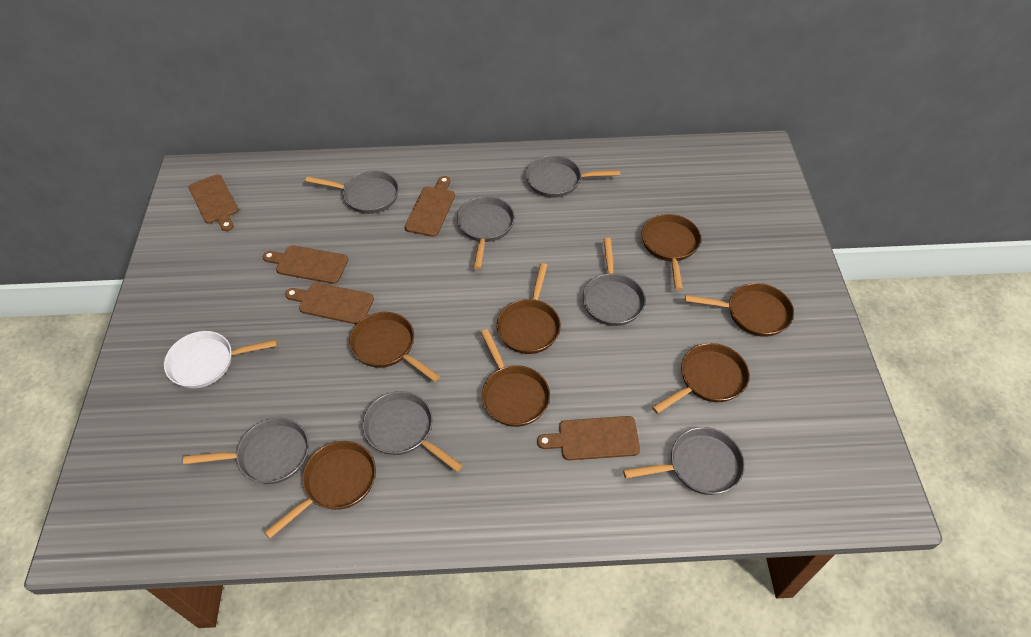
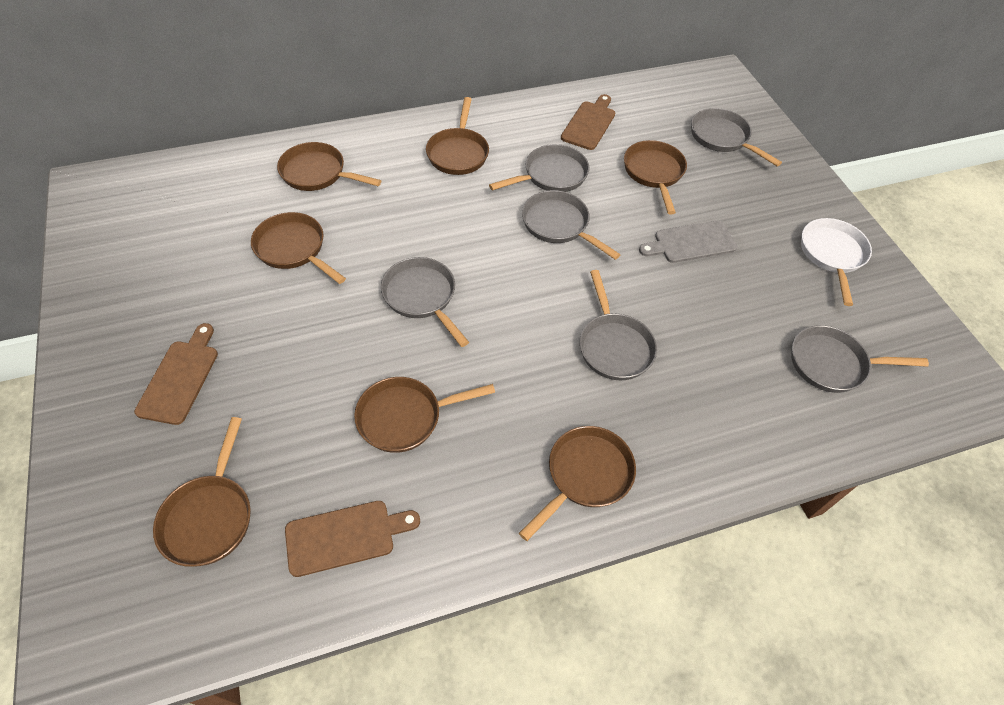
brown cutting board: 5 -> 3
grey cutting board: 0 -> 1
grey pan: 7 -> 6

